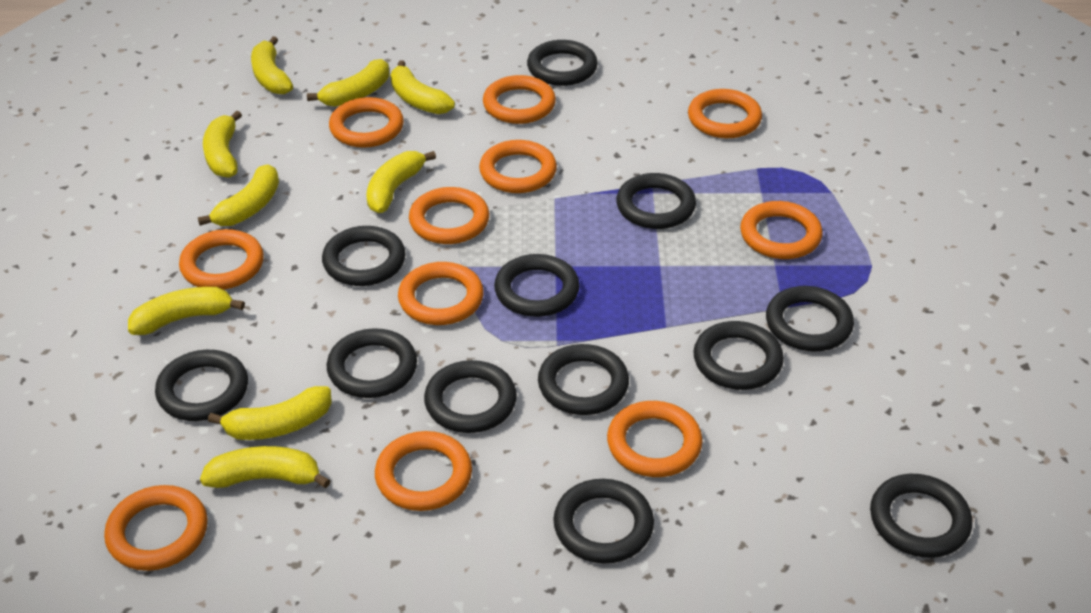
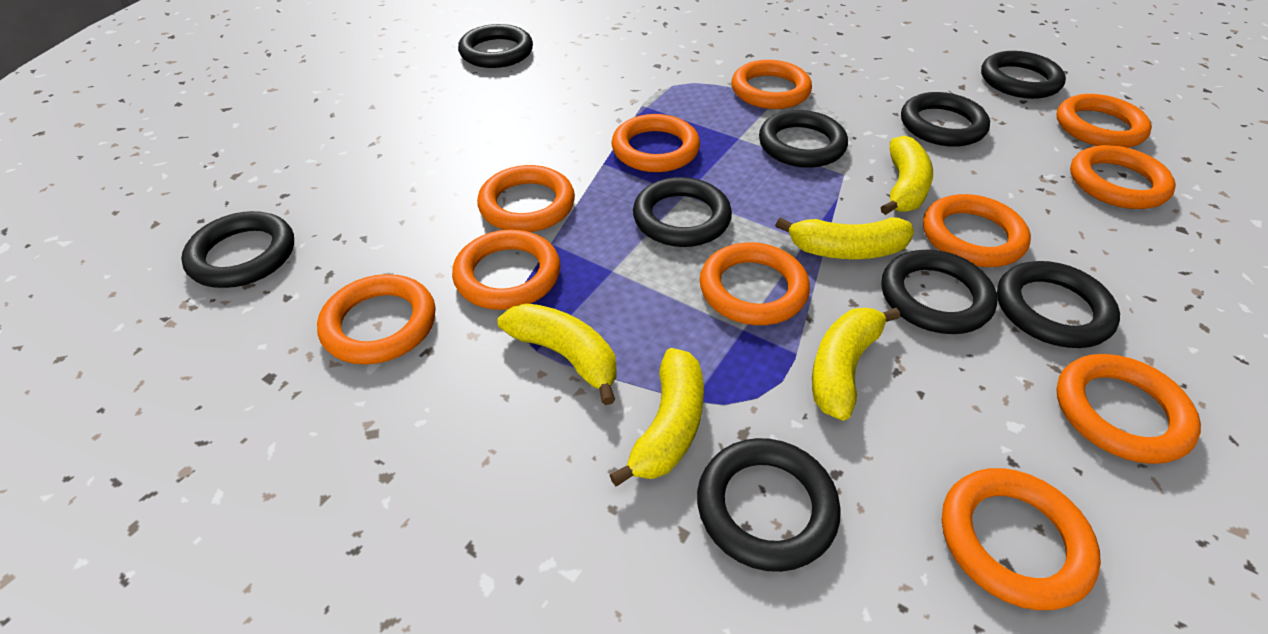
black ring: 12 -> 9
yellow banana: 9 -> 5

